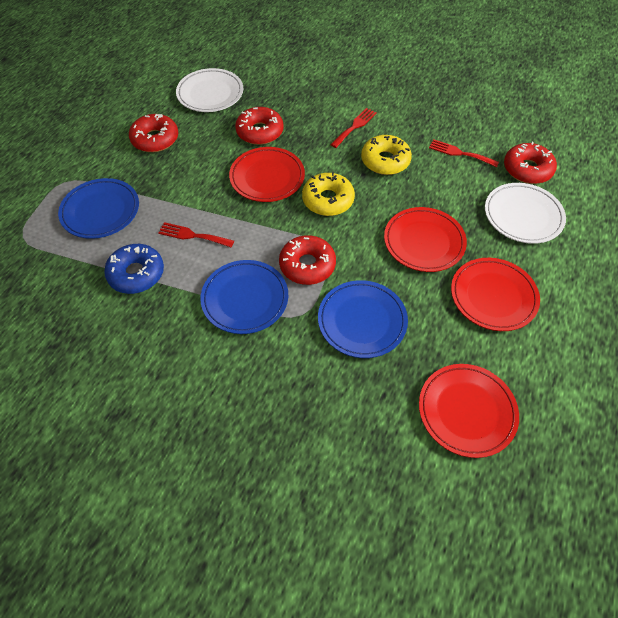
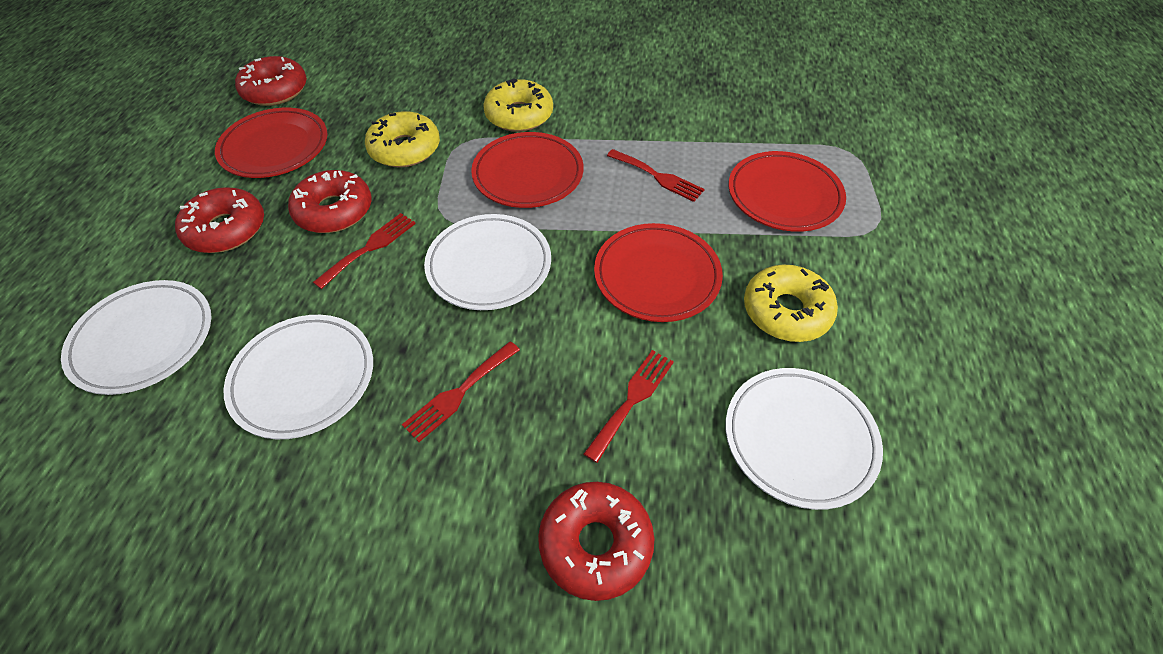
blue donut: 1 -> 0
blue plate: 3 -> 0
red fork: 3 -> 4
white plate: 2 -> 4
yellow donut: 2 -> 3

